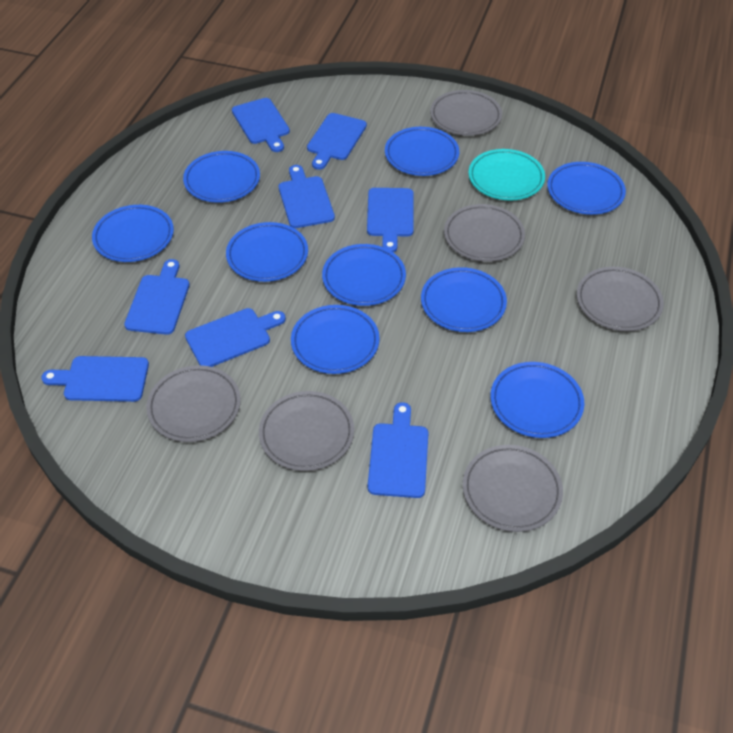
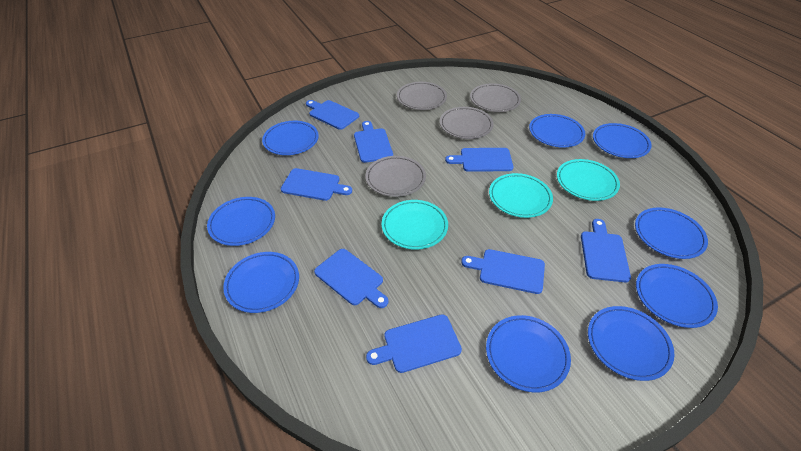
grey plate: 6 -> 4
turquoise plate: 1 -> 3

